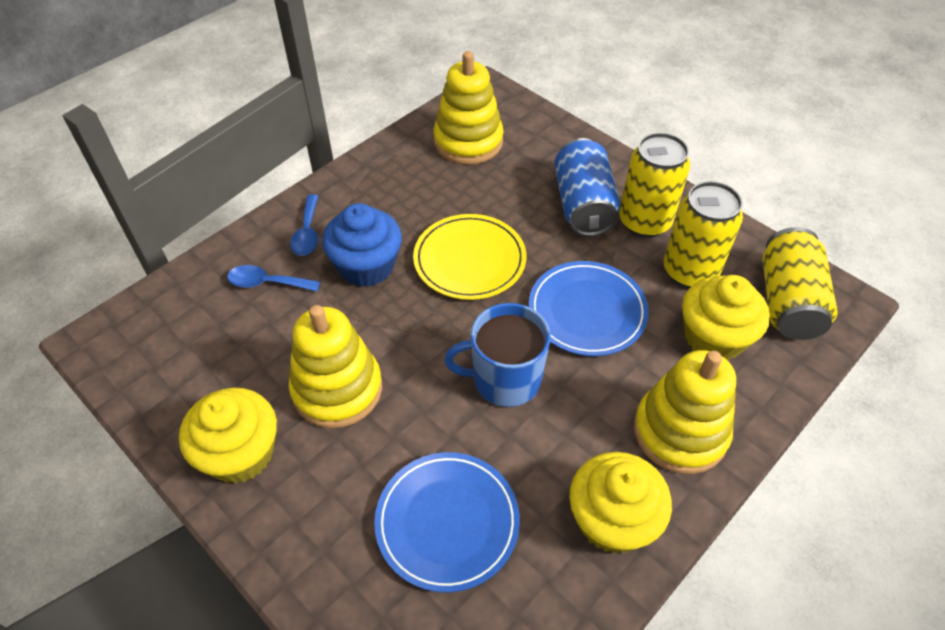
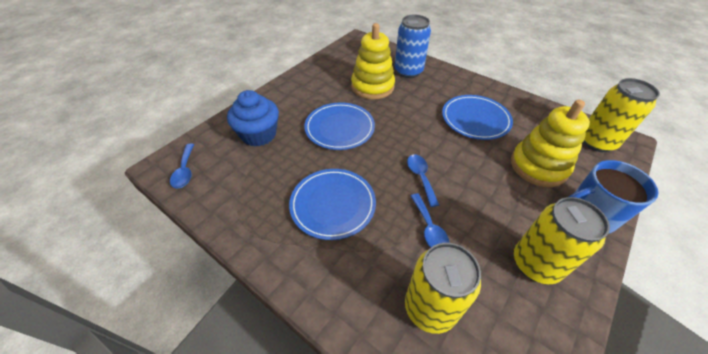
blue plate: 2 -> 3
blue spoon: 2 -> 3
yellow cupcake: 3 -> 0
yellow plate: 1 -> 0
yellow stacking toy: 3 -> 2

